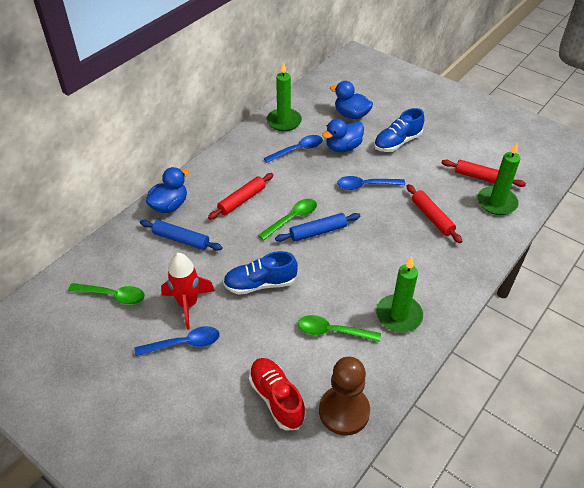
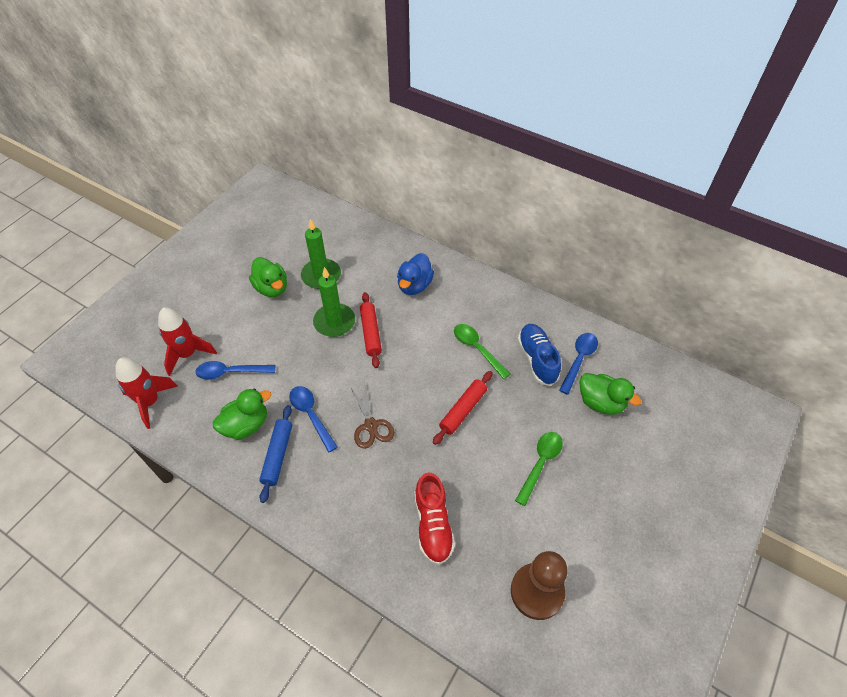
blue duck: 3 -> 1
blue rolling pin: 2 -> 1
blue shoe: 2 -> 1
brown scissors: 0 -> 1
green candle: 3 -> 2
green duck: 0 -> 3
green spoon: 3 -> 2
red rocket: 1 -> 2
red rolling pin: 3 -> 2

